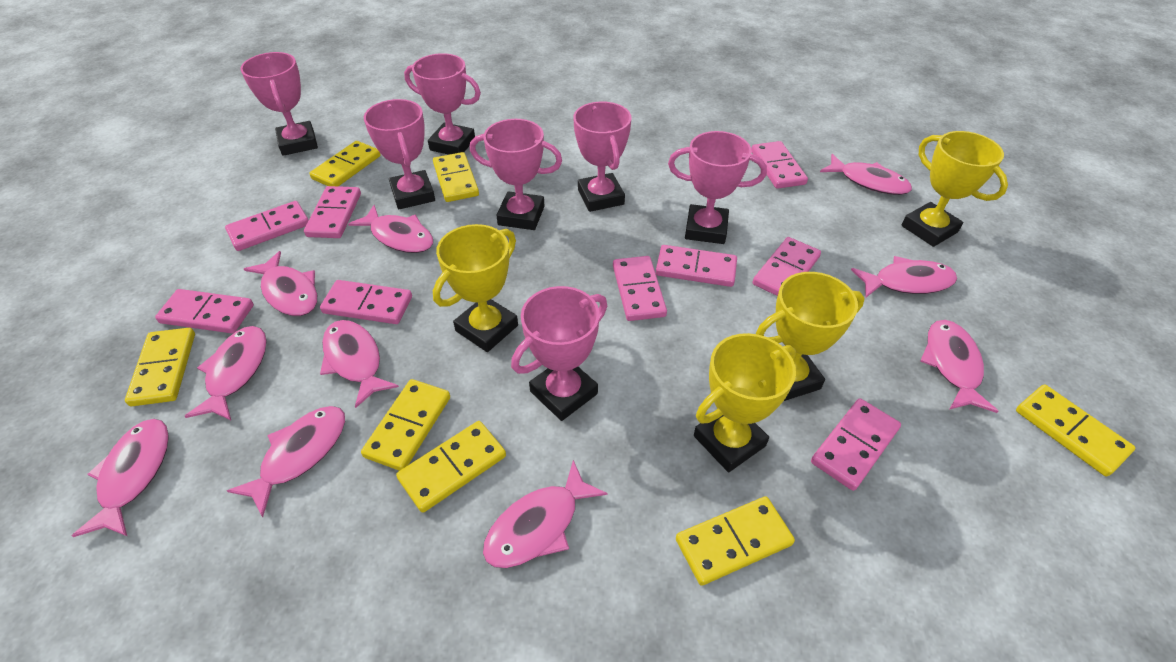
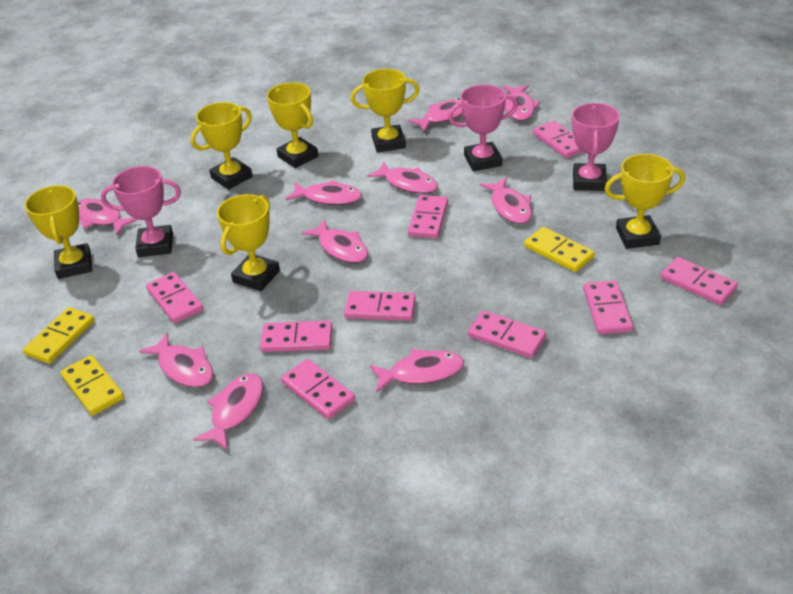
pink trophy: 7 -> 3
yellow domino: 7 -> 3
yellow trophy: 4 -> 6

